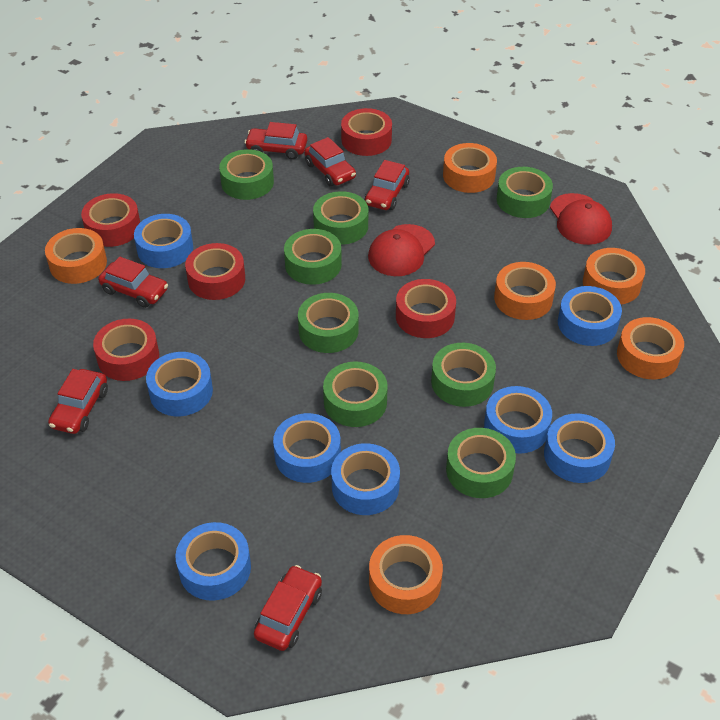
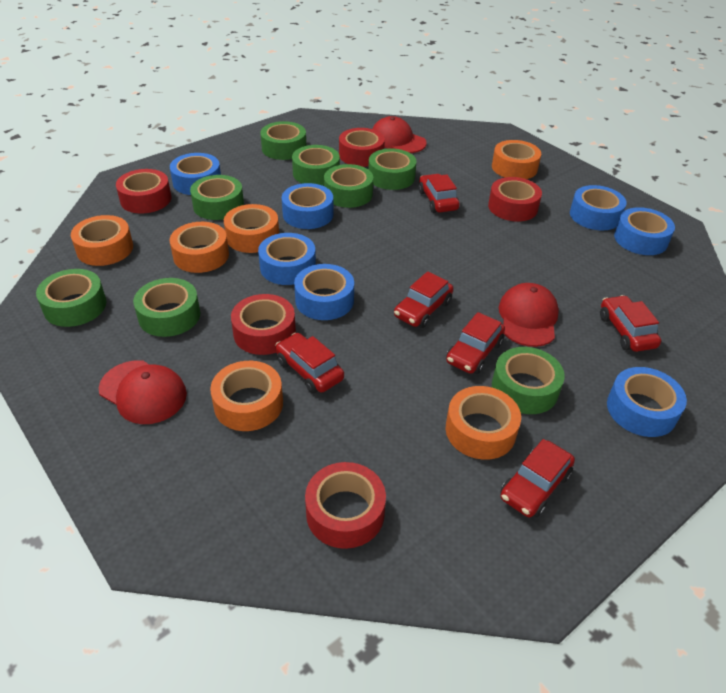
blue tape: 8 -> 7
red cap: 2 -> 3

